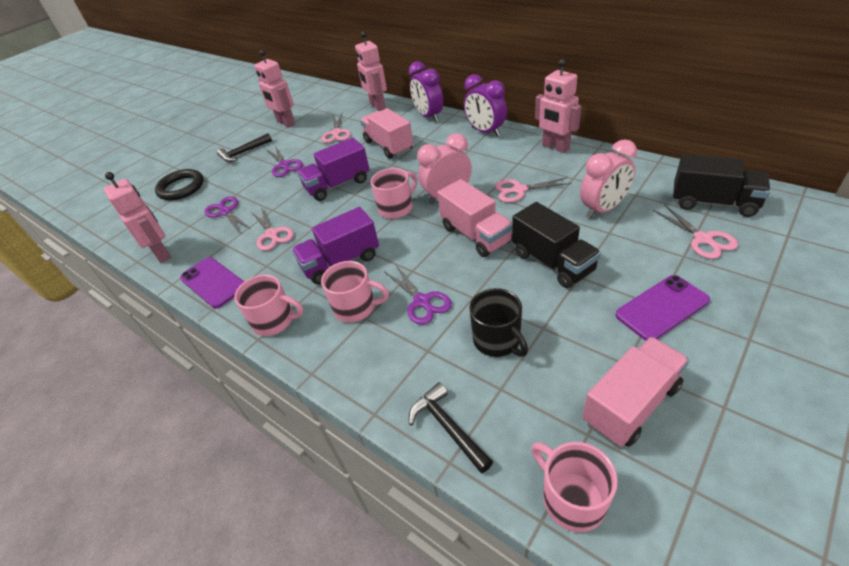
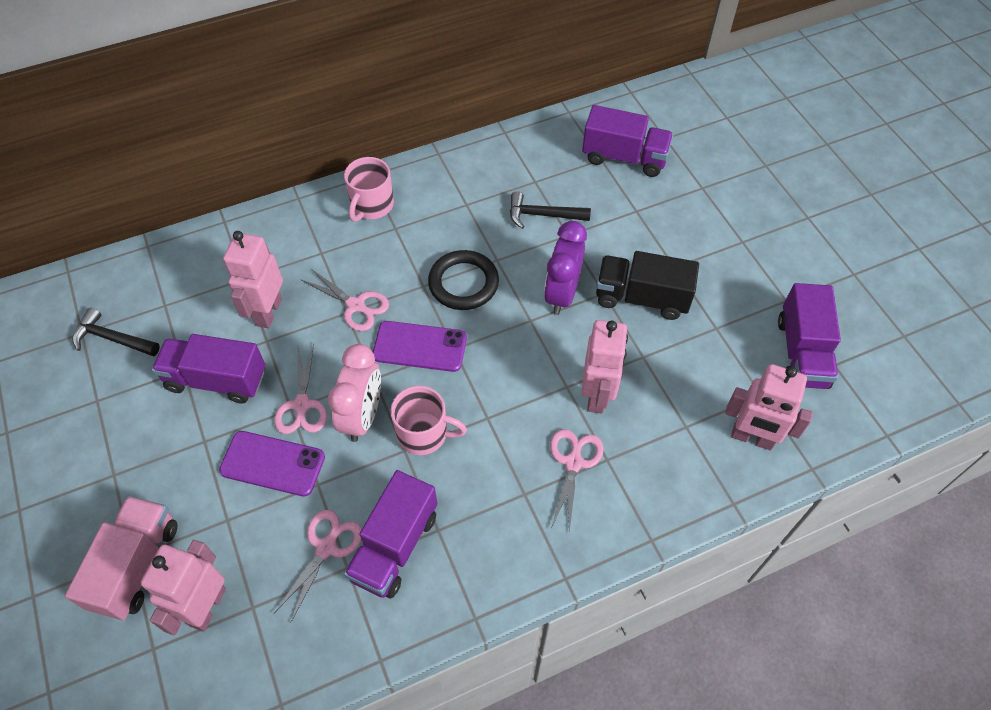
black mug: 1 -> 0
black truck: 2 -> 1
pink clock: 2 -> 1
pink mug: 4 -> 2
pink truck: 3 -> 1
purple clock: 2 -> 1
purple scissors: 3 -> 0
purple truck: 2 -> 4

